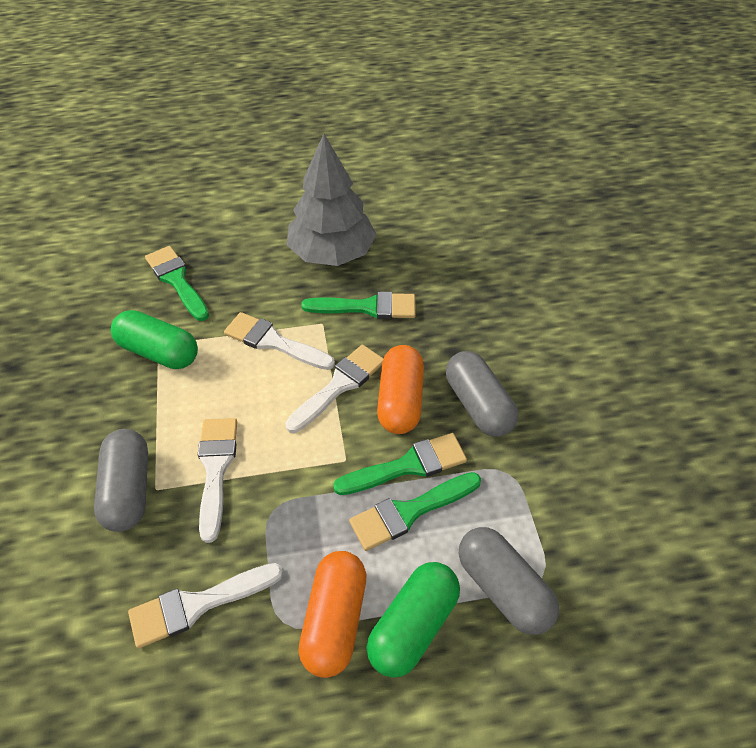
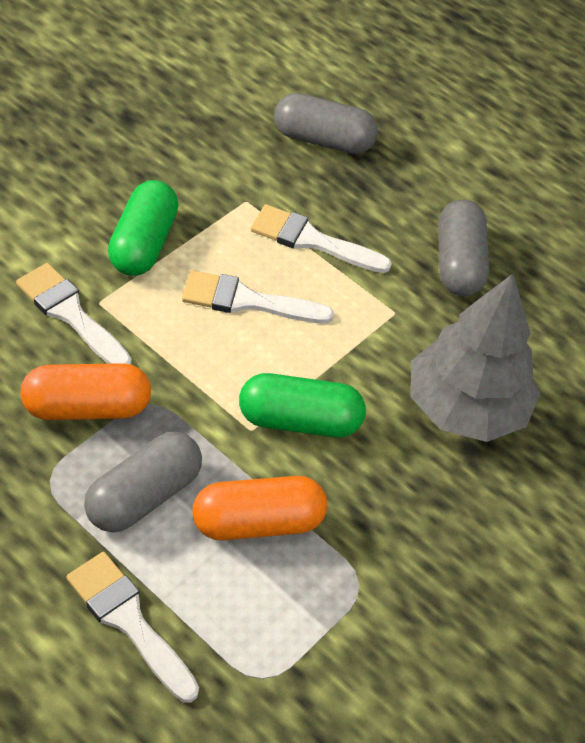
green brush: 4 -> 0

